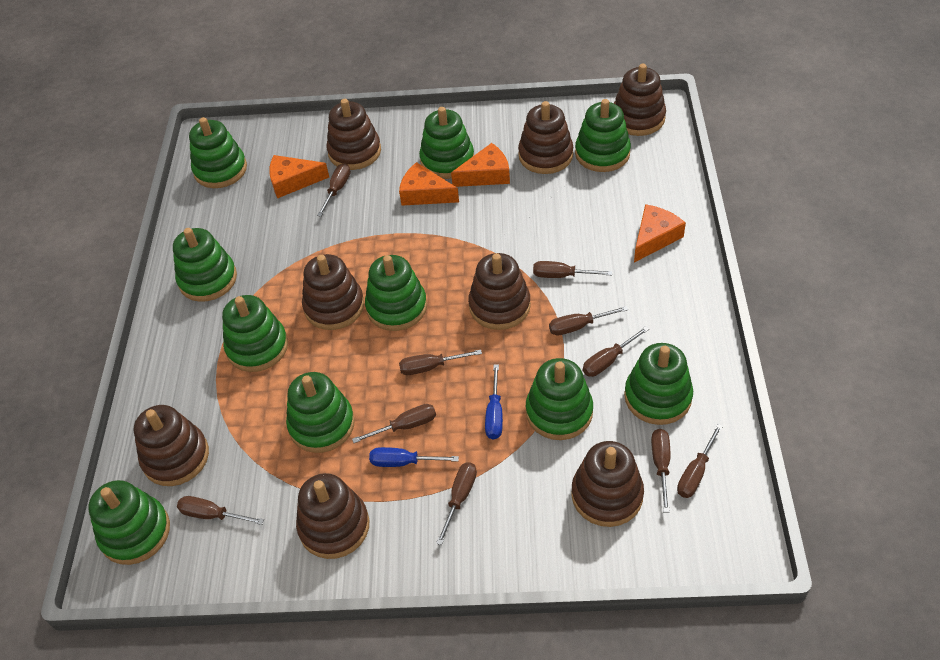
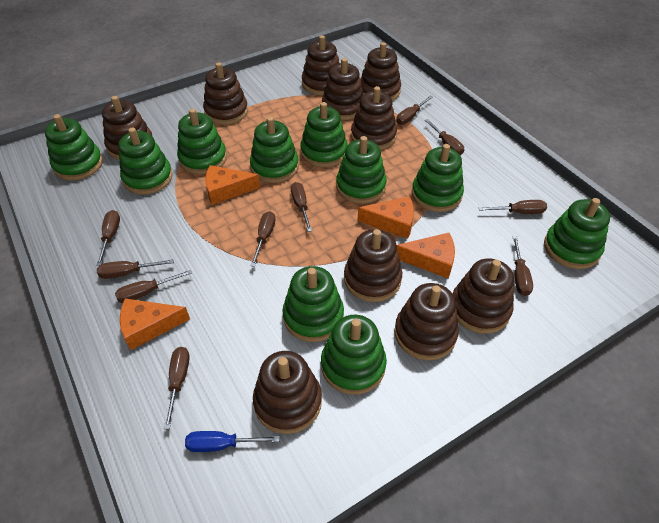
blue screwdriver: 2 -> 1
brown stacking toy: 8 -> 10

